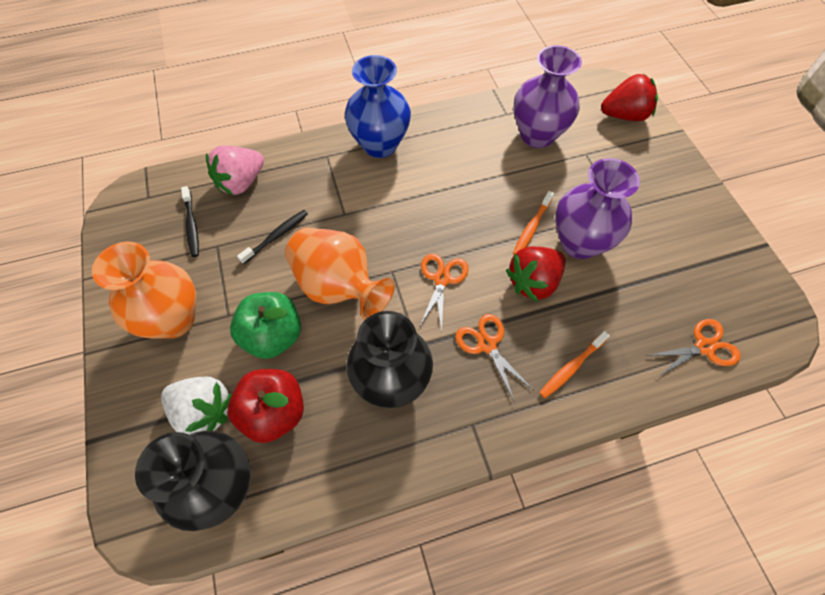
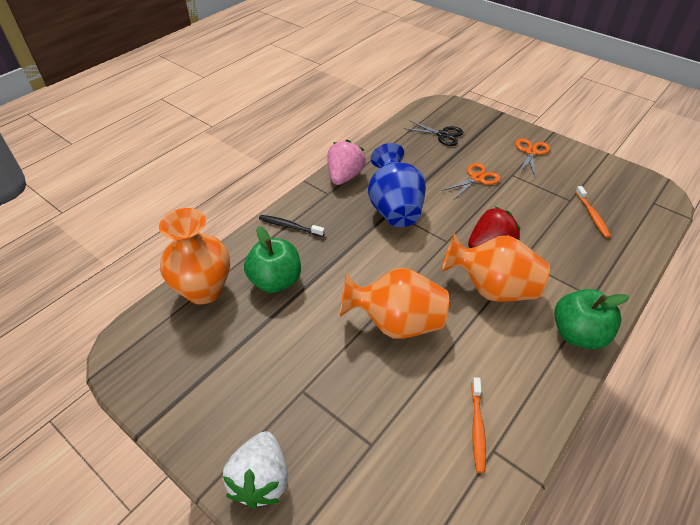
black scissors: 0 -> 1
black toothbrush: 2 -> 1
black vase: 2 -> 0
green apple: 1 -> 2
orange scissors: 3 -> 2
orange vase: 2 -> 3
purple vase: 2 -> 0
red apple: 1 -> 0
red strawberry: 2 -> 1

